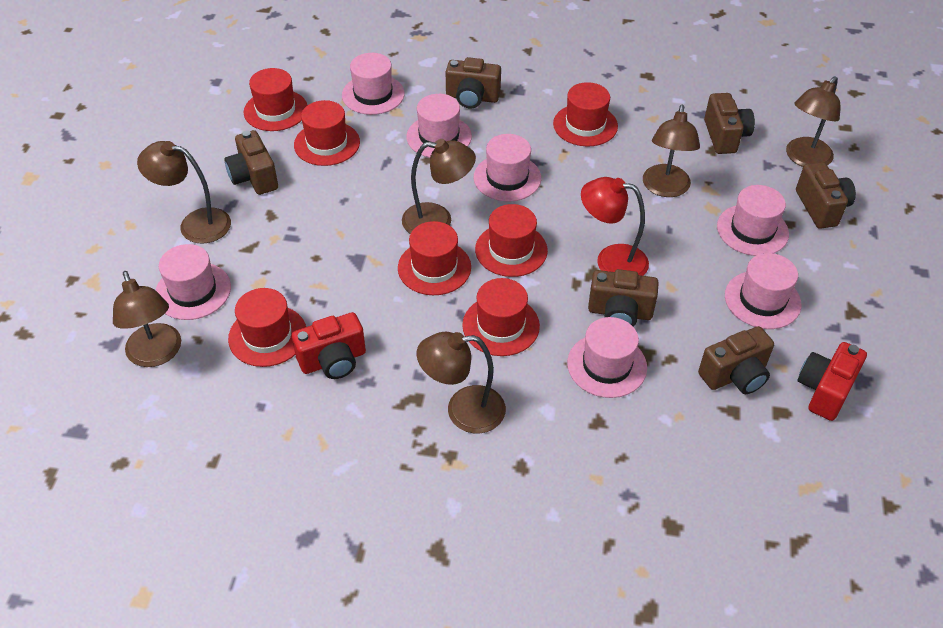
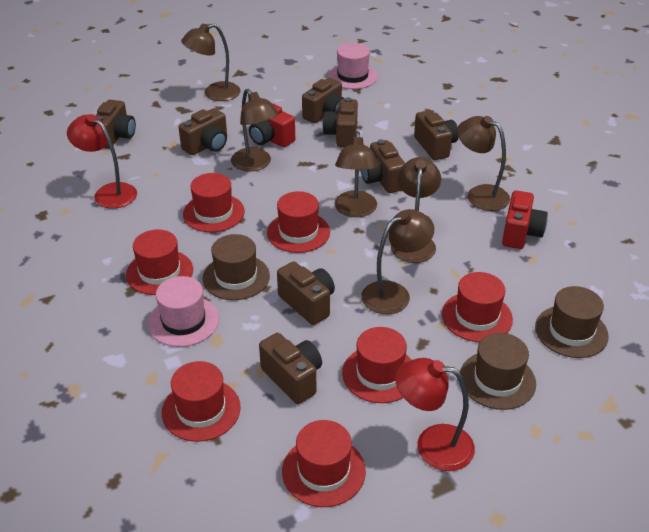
brown camera: 6 -> 8
brown hat: 0 -> 3
pink hat: 7 -> 2
red lamp: 1 -> 2

